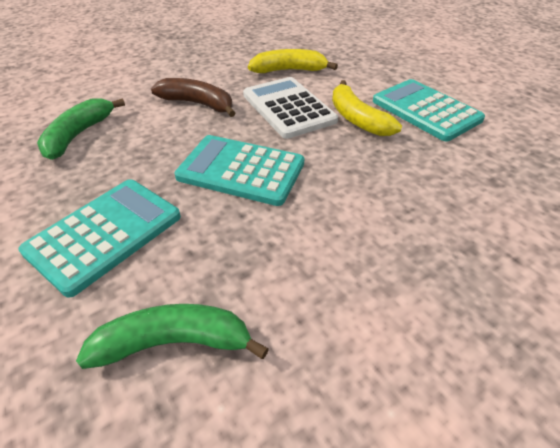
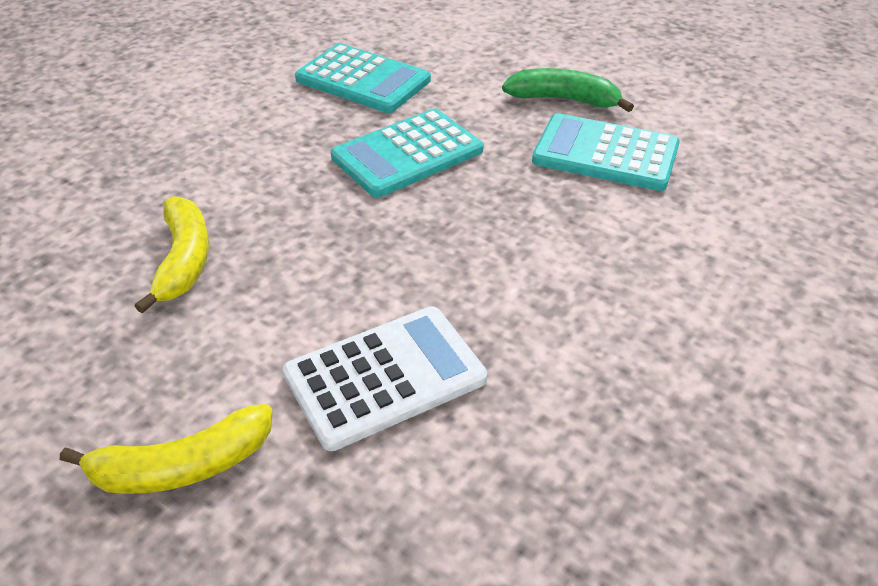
brown banana: 1 -> 0
green banana: 2 -> 1

